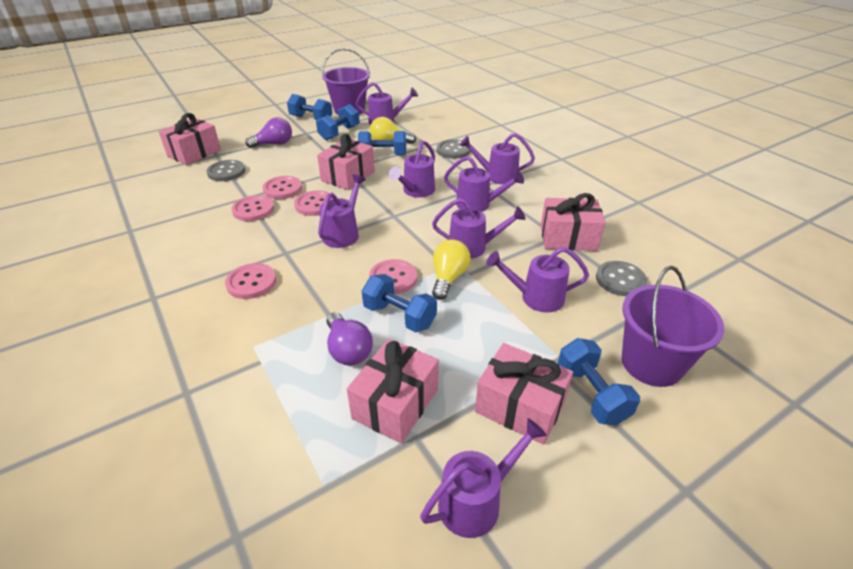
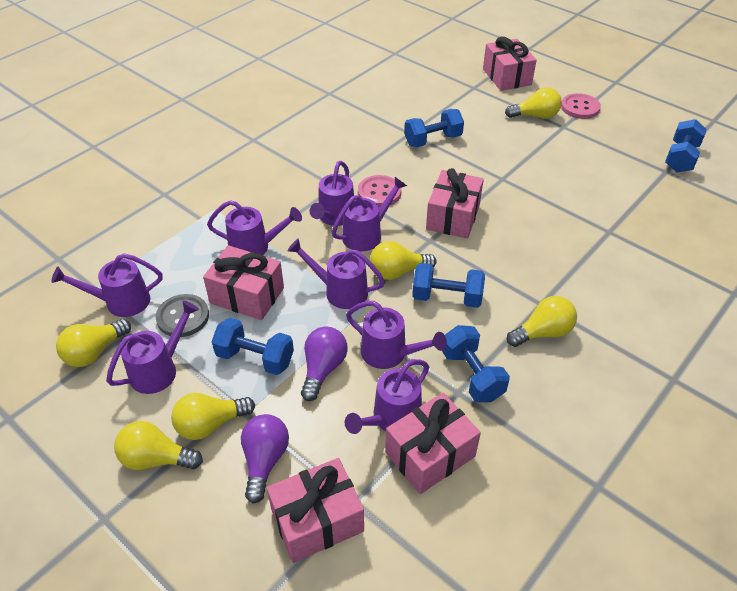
grey button: 3 -> 1
pink button: 5 -> 2
purple bucket: 2 -> 0
yellow light bulb: 2 -> 6

